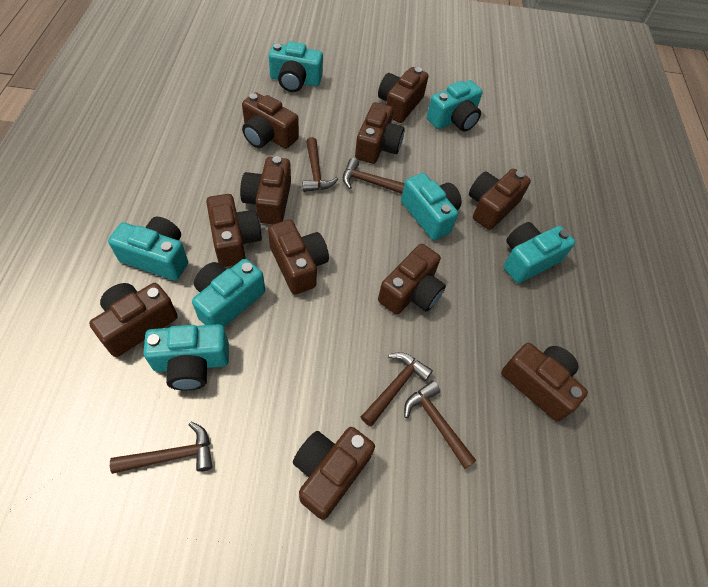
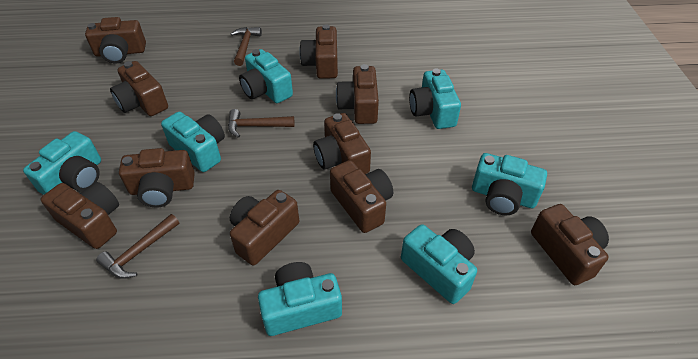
brown camera: 11 -> 10
brown hammer: 5 -> 3

